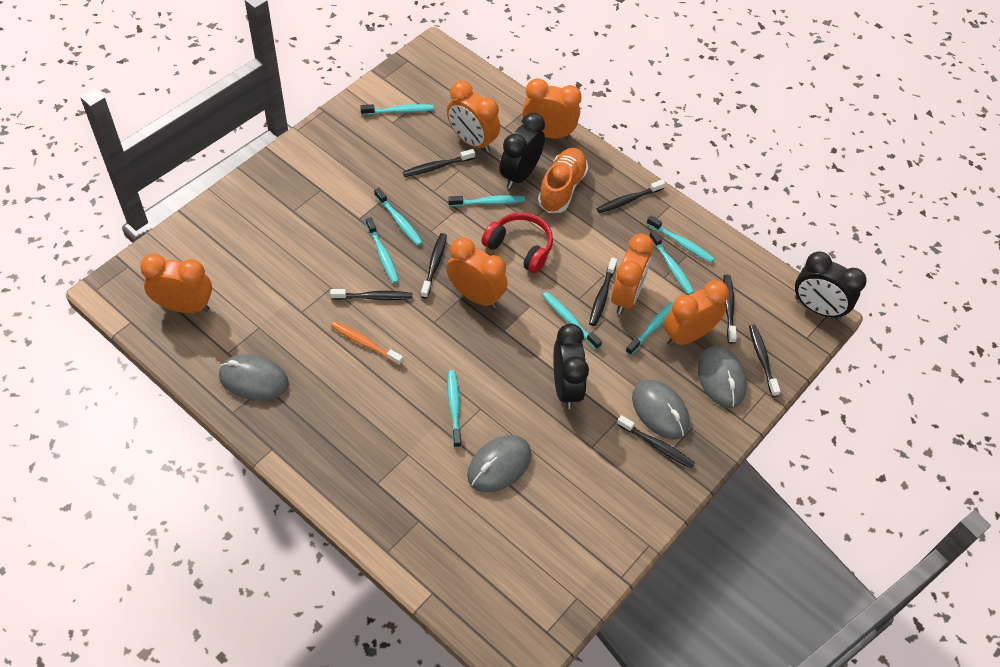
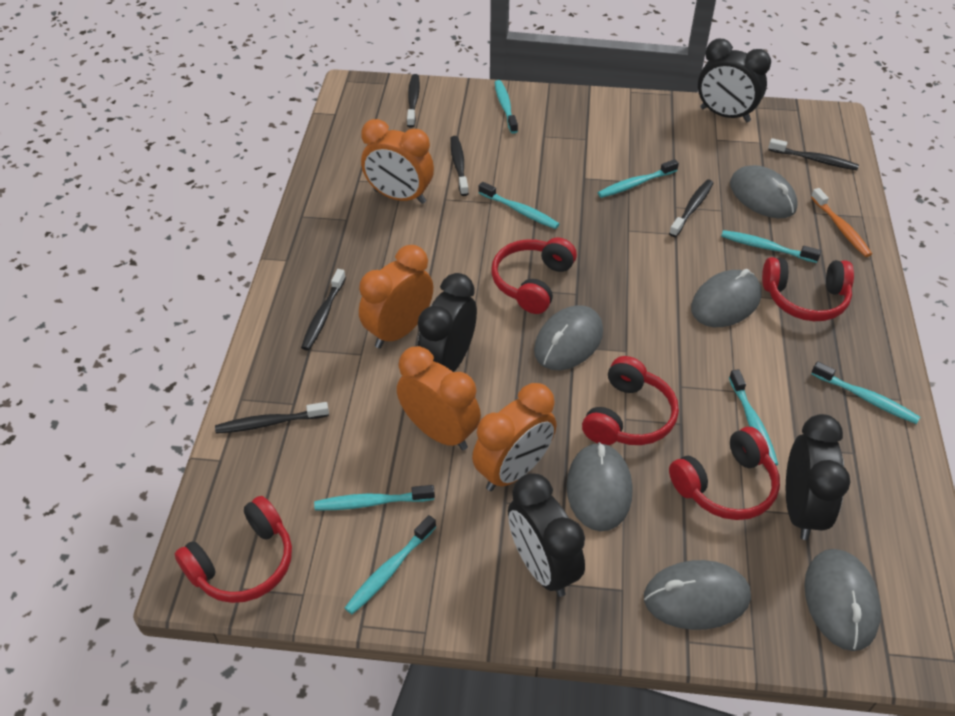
black clock: 3 -> 4
black toothbrush: 8 -> 6
grey mouse: 4 -> 6
orange clock: 6 -> 4
orange shoe: 1 -> 0
red headphones: 1 -> 5
turquoise toothbrush: 9 -> 8

